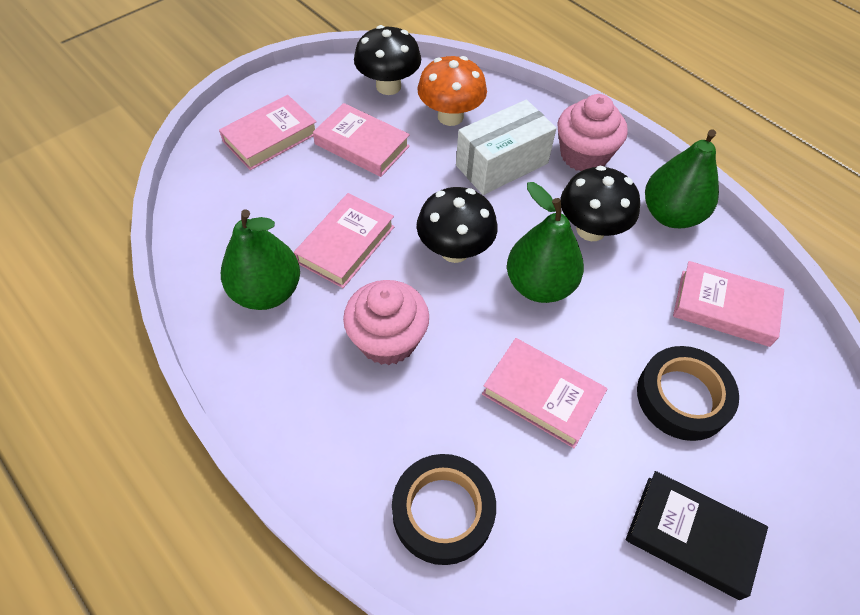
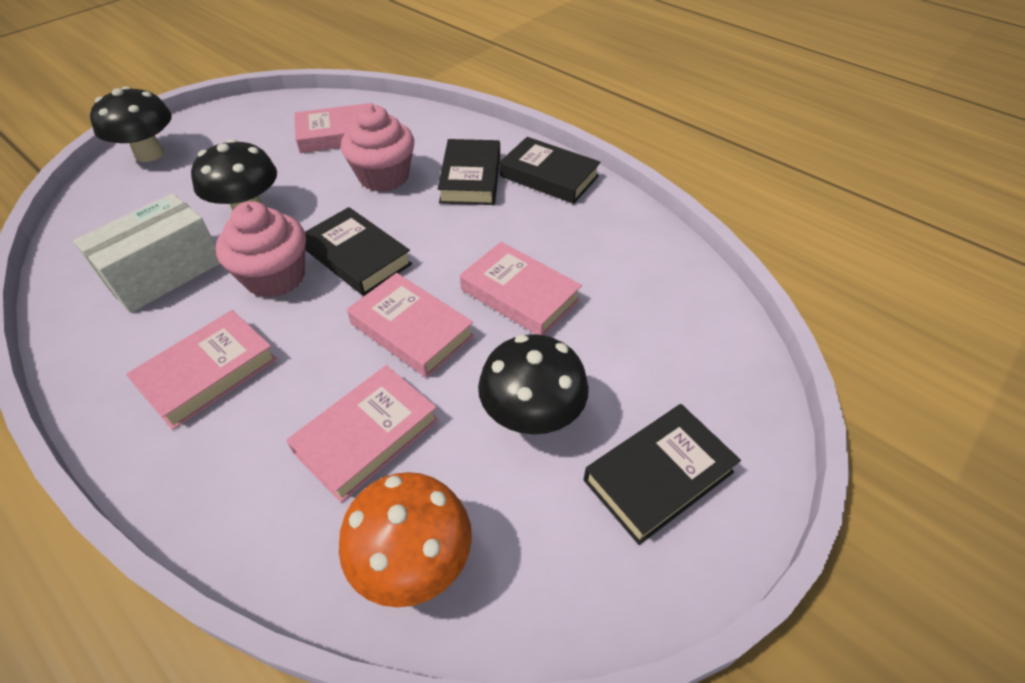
black book: 1 -> 4
black tape: 2 -> 0
green pear: 3 -> 0

